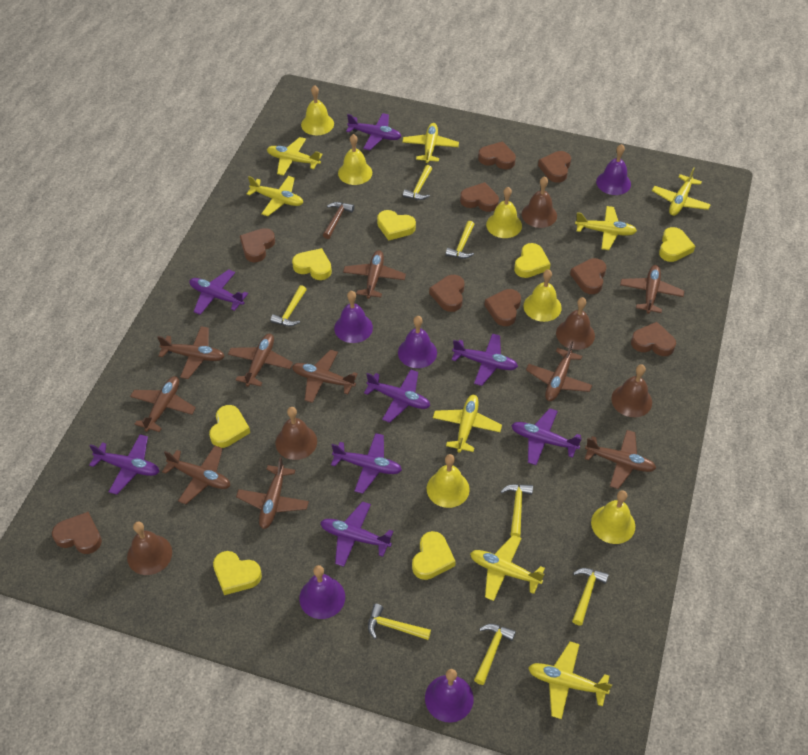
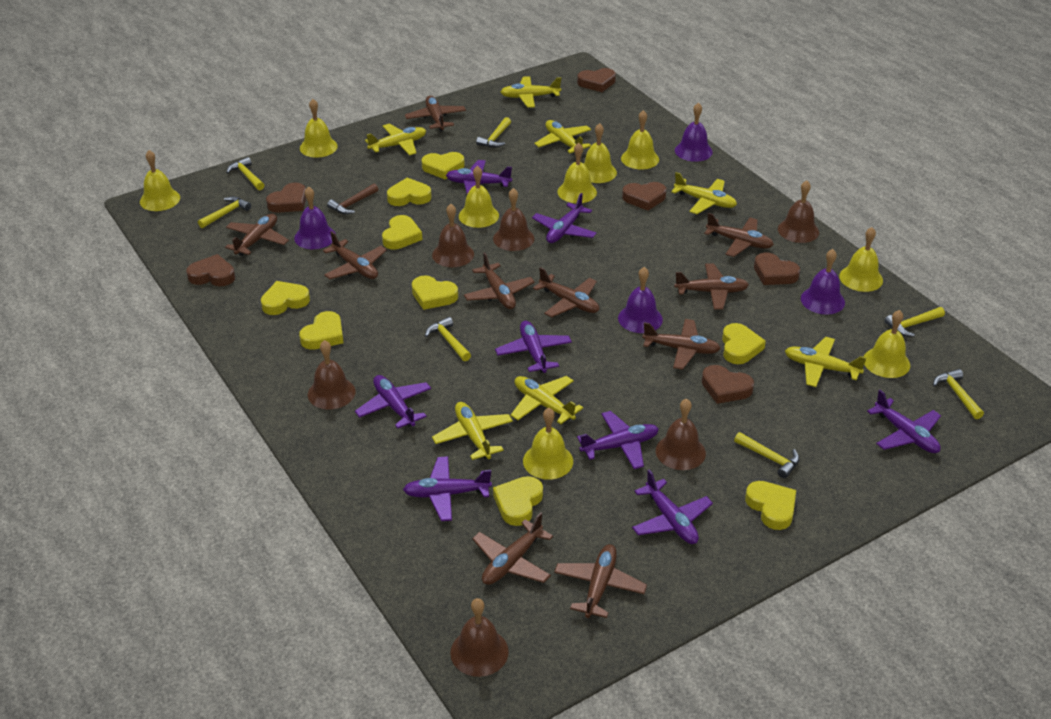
brown bell: 5 -> 6
brown heart: 9 -> 6
purple bell: 5 -> 4
yellow bell: 6 -> 9
yellow heart: 7 -> 9
yellow plane: 8 -> 7

